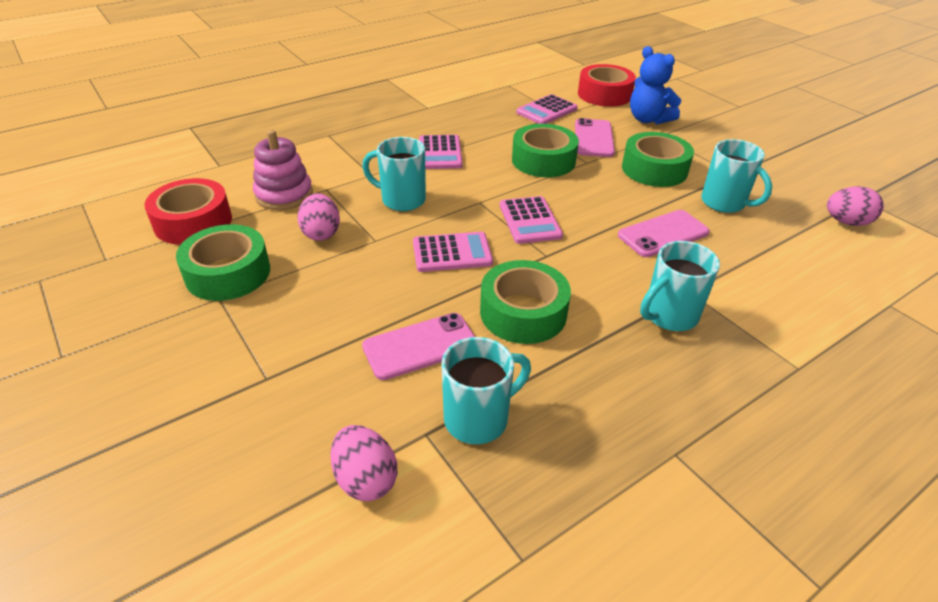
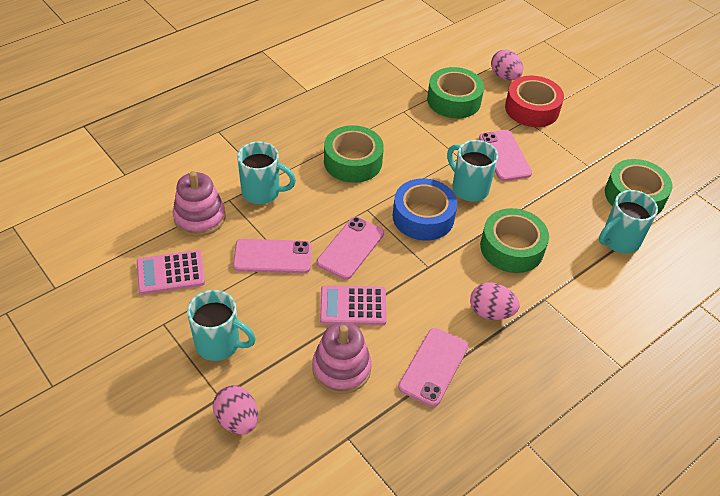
blue tape: 0 -> 1
blue teddy bear: 1 -> 0
pink calculator: 4 -> 2
pink phone: 3 -> 4
pink stacking toy: 1 -> 2
red tape: 2 -> 1

